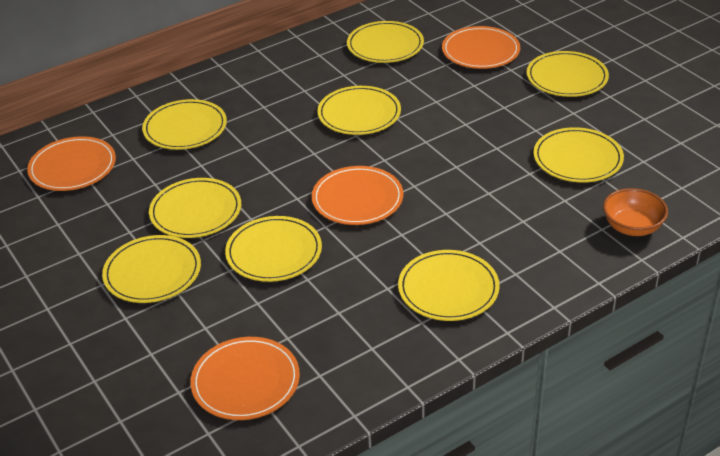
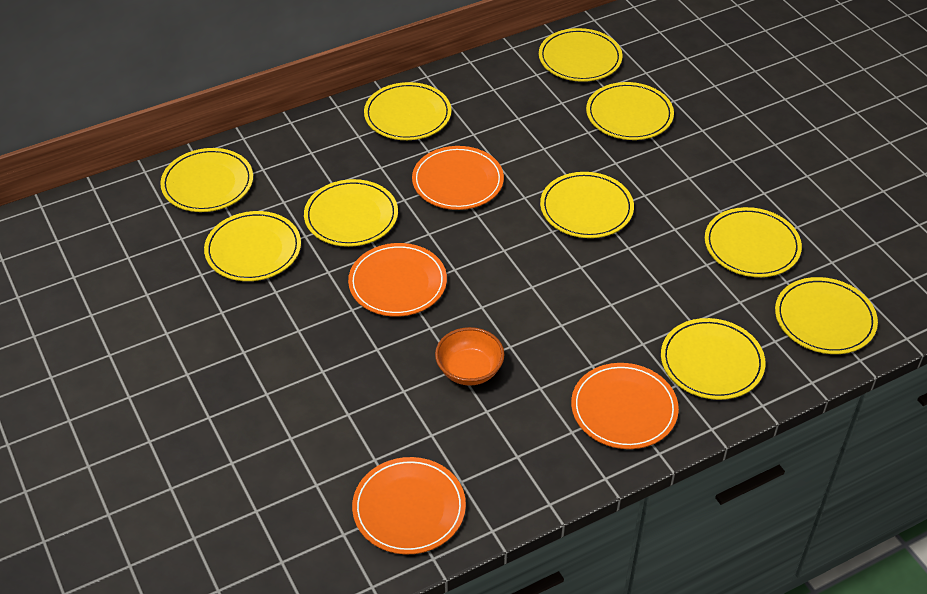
yellow plate: 9 -> 10

